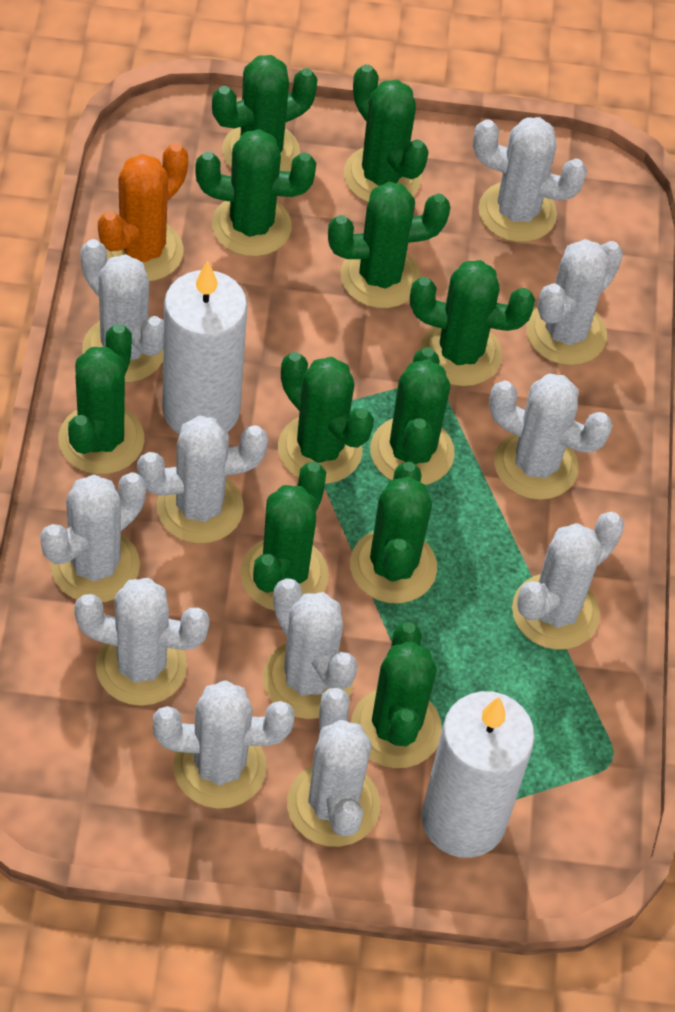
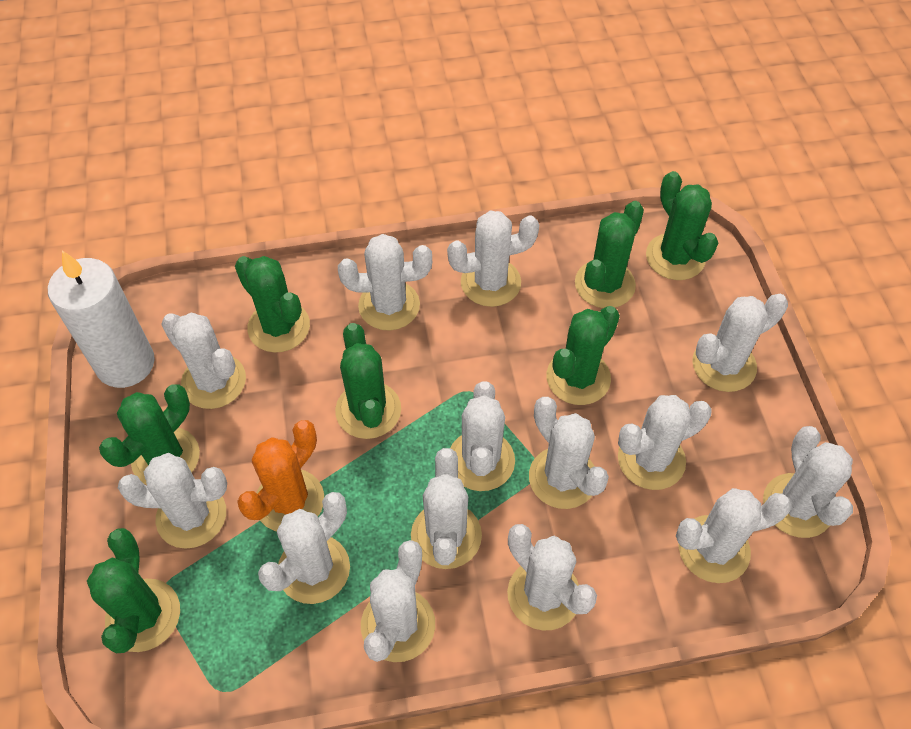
green cactus: 11 -> 7
white cactus: 11 -> 14
white candle: 2 -> 1

